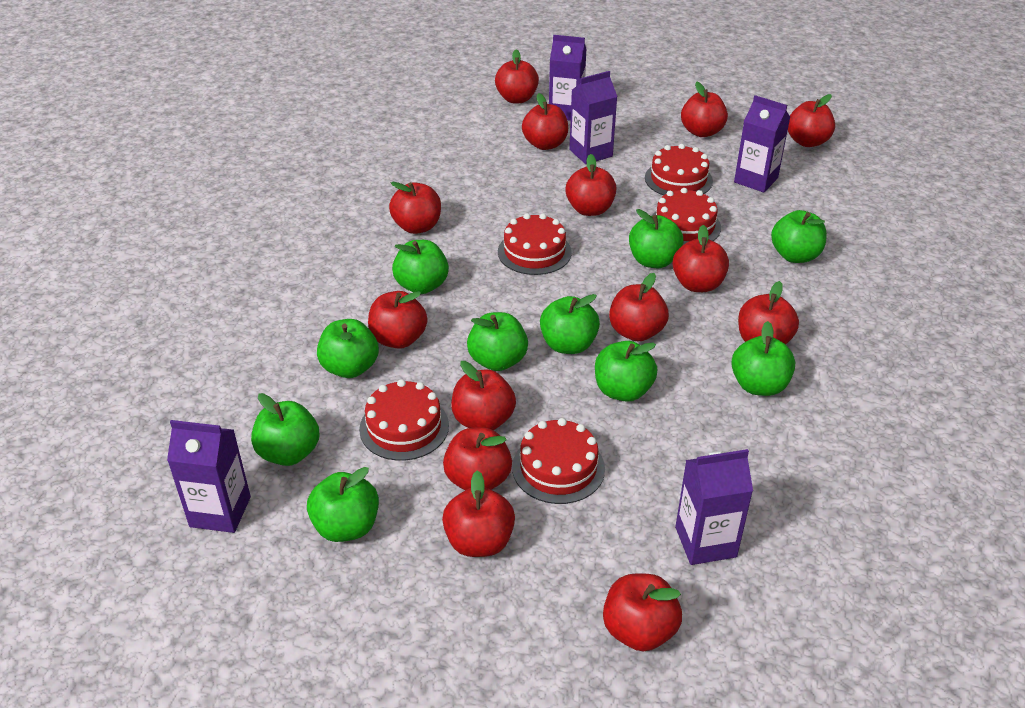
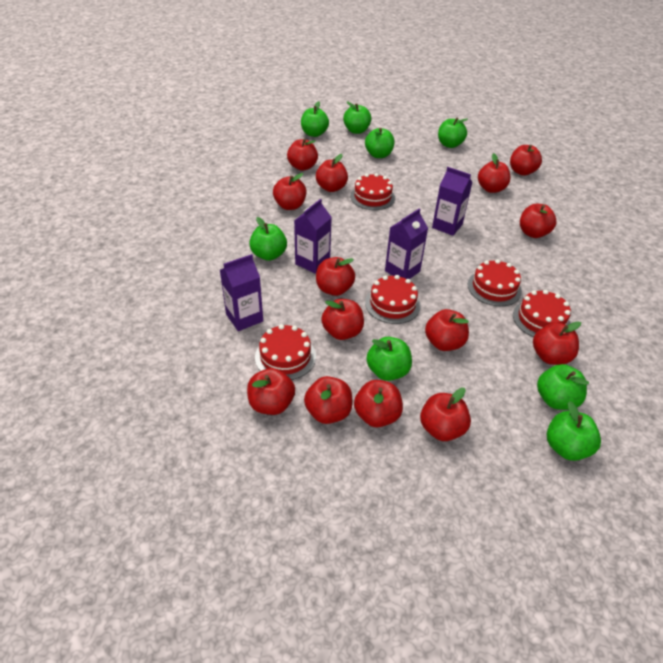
green apple: 10 -> 8
purple carton: 5 -> 4

